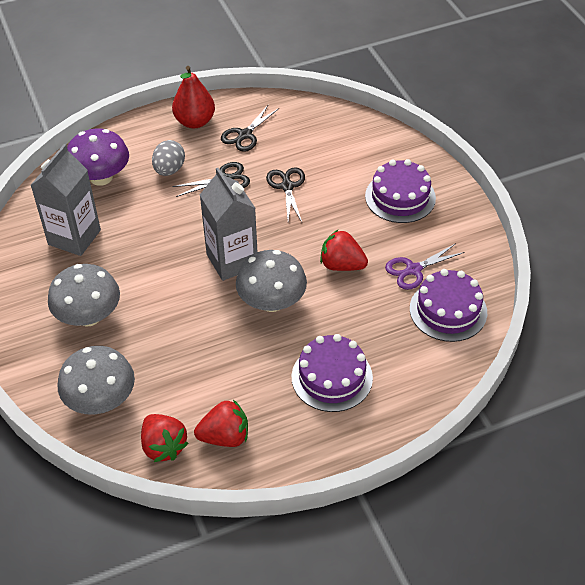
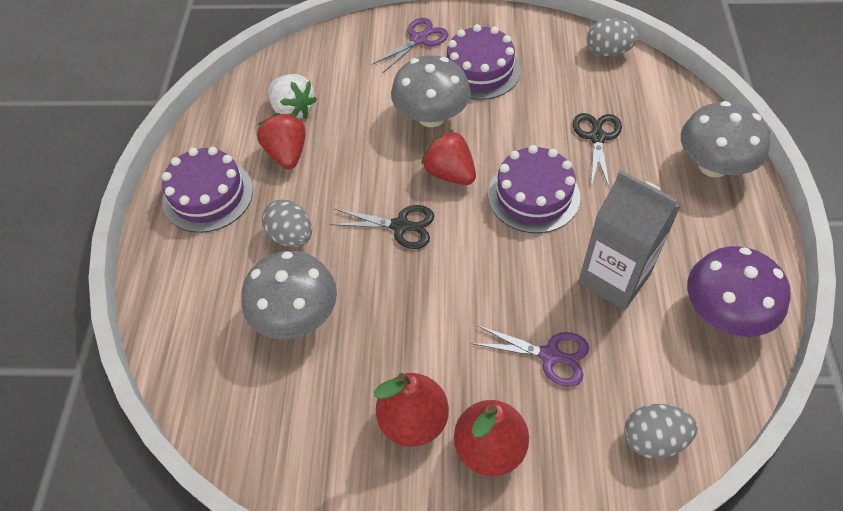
black scissors: 3 -> 2
grey carton: 2 -> 1
grey egg: 1 -> 3
purple scissors: 1 -> 2
red pear: 1 -> 2
red strawberry: 3 -> 2
white strawberry: 0 -> 1

